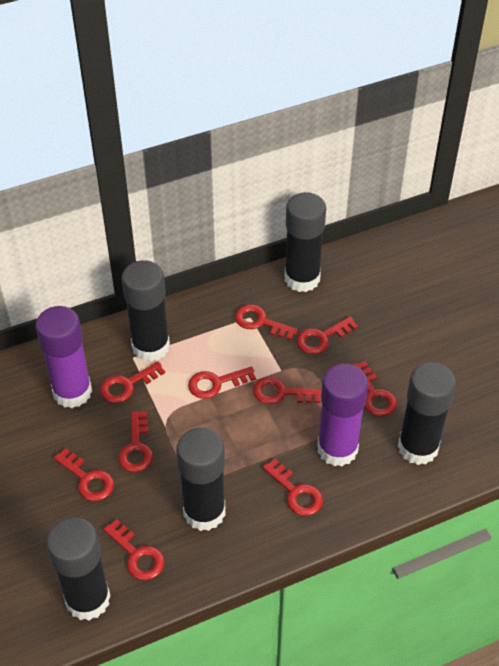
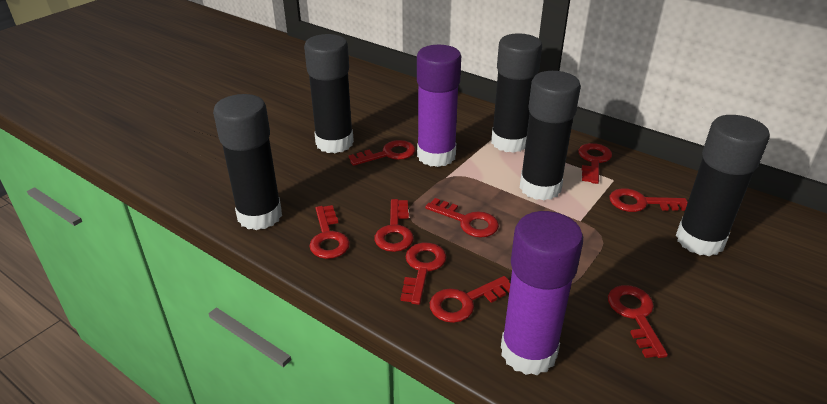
red key: 10 -> 9

